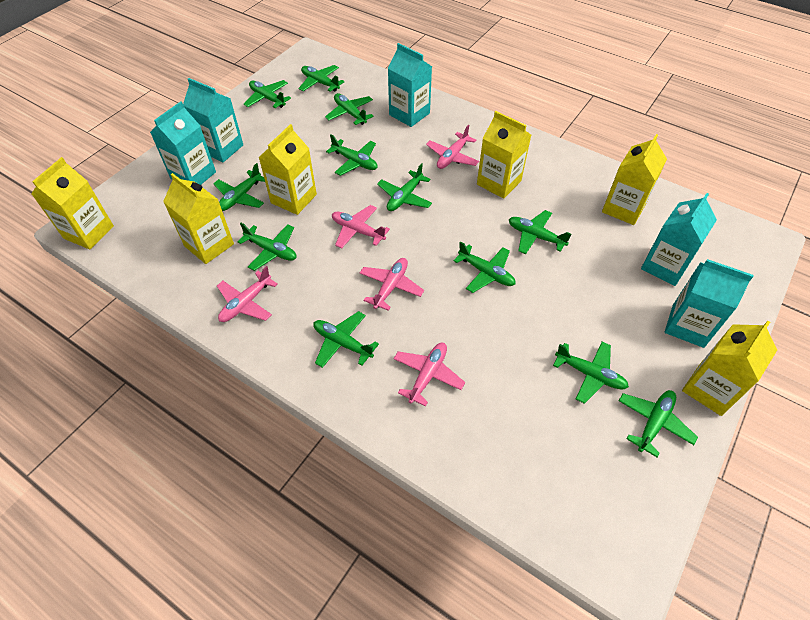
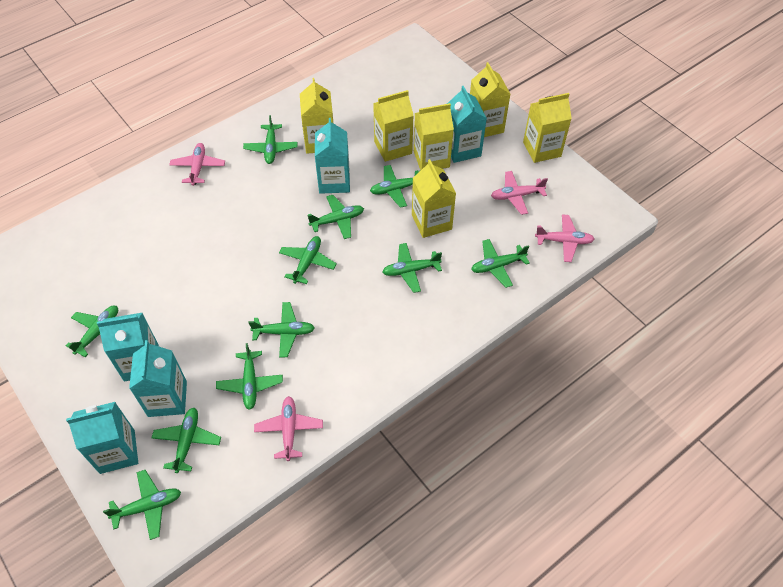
green plane: 12 -> 11
pink plane: 5 -> 4

